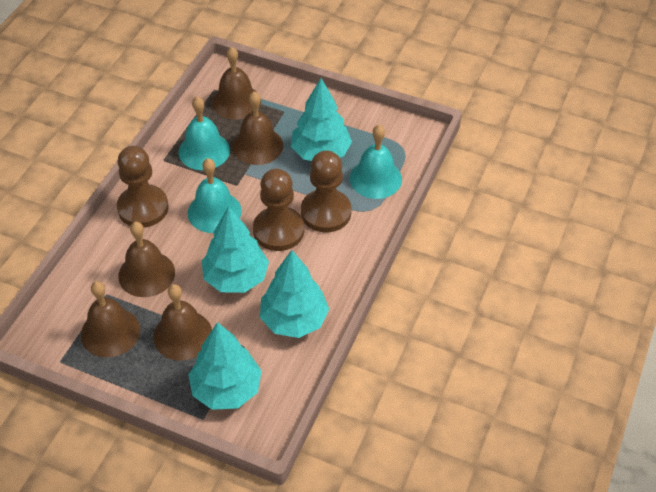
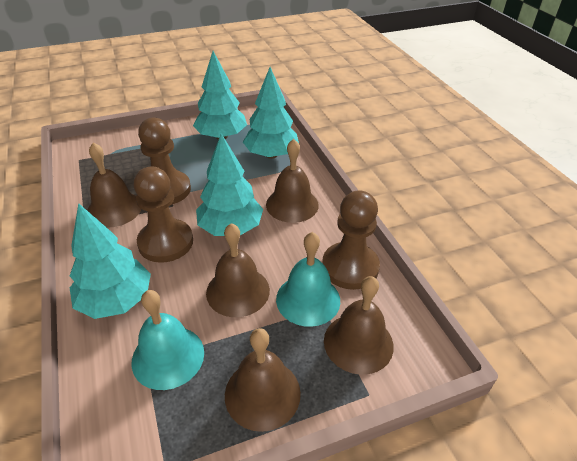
turquoise bell: 3 -> 2

